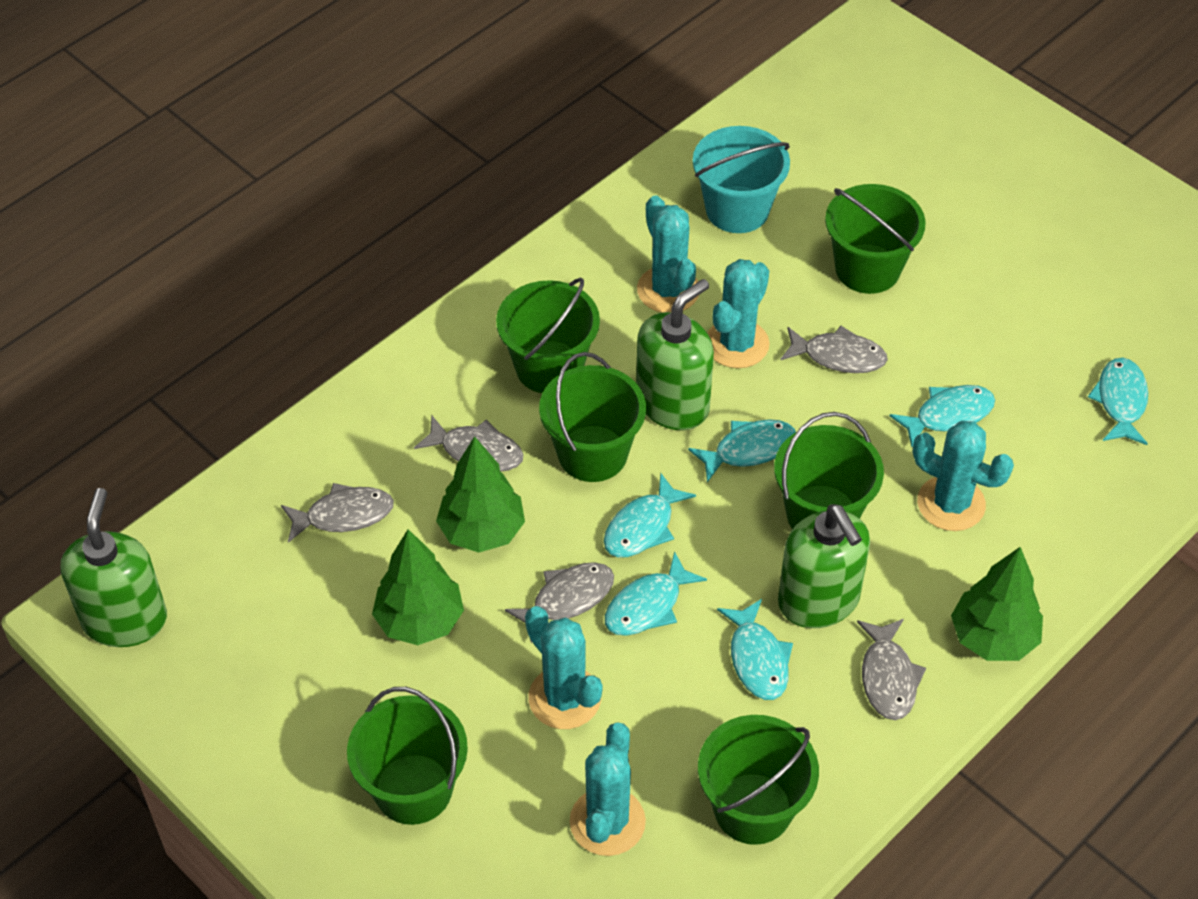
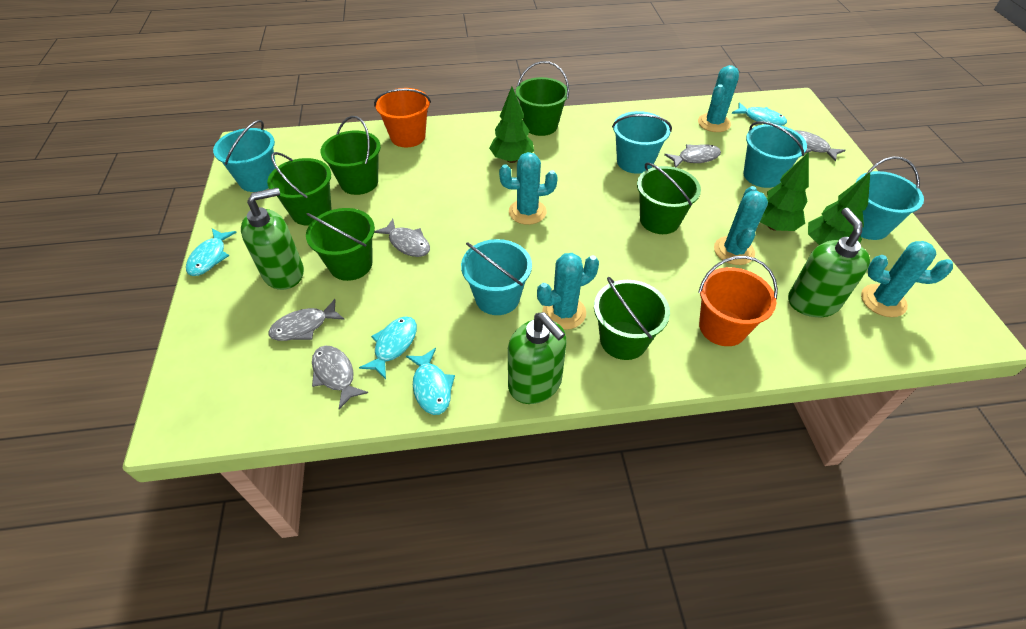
orange bucket: 0 -> 2
turquoise bucket: 1 -> 5
turquoise fish: 6 -> 4

